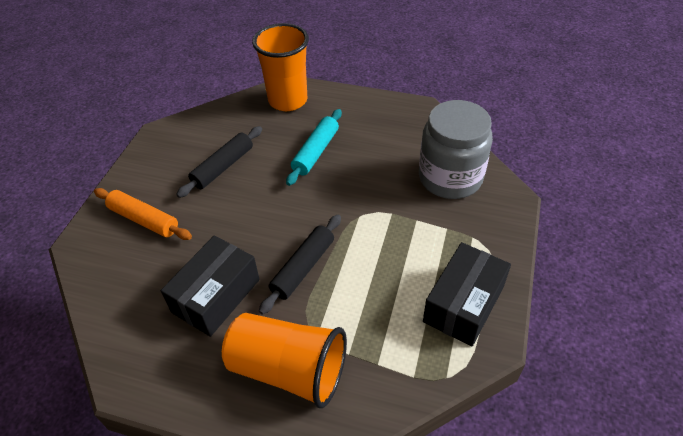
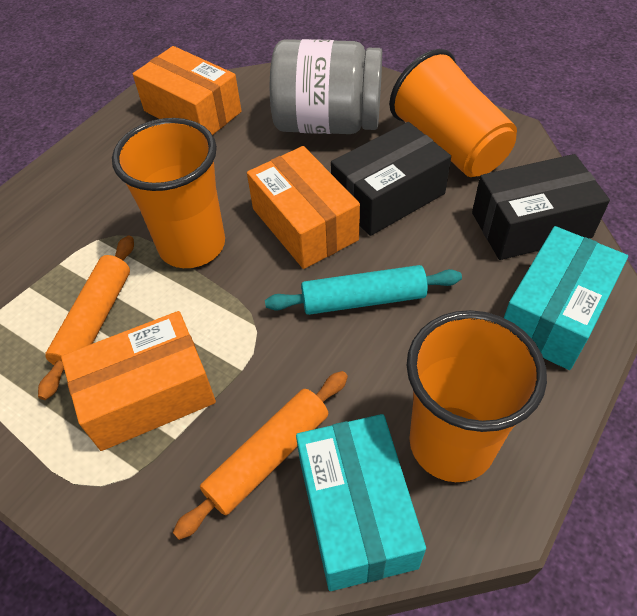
black rolling pin: 2 -> 0
orange box: 0 -> 3
orange cup: 2 -> 3
orange rolling pin: 1 -> 2
turquoise box: 0 -> 2

